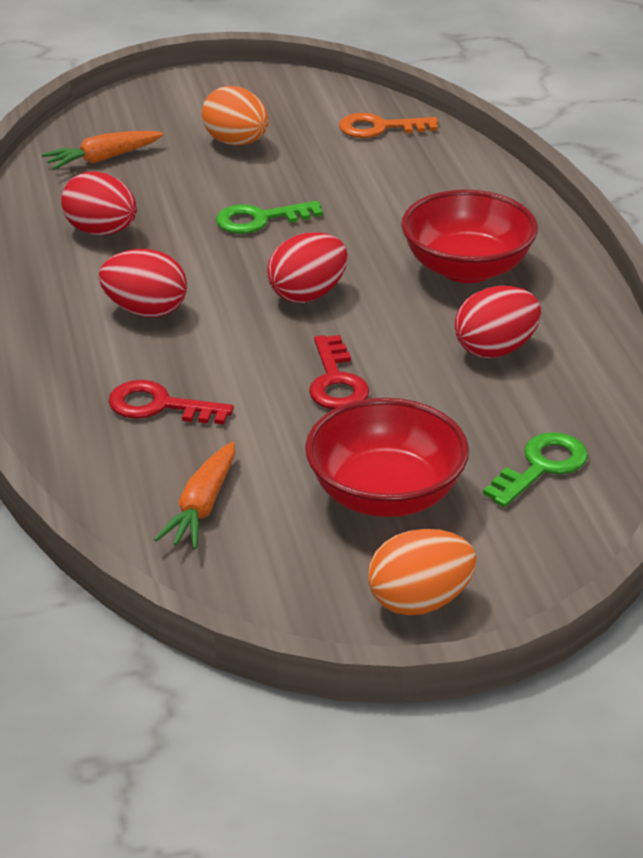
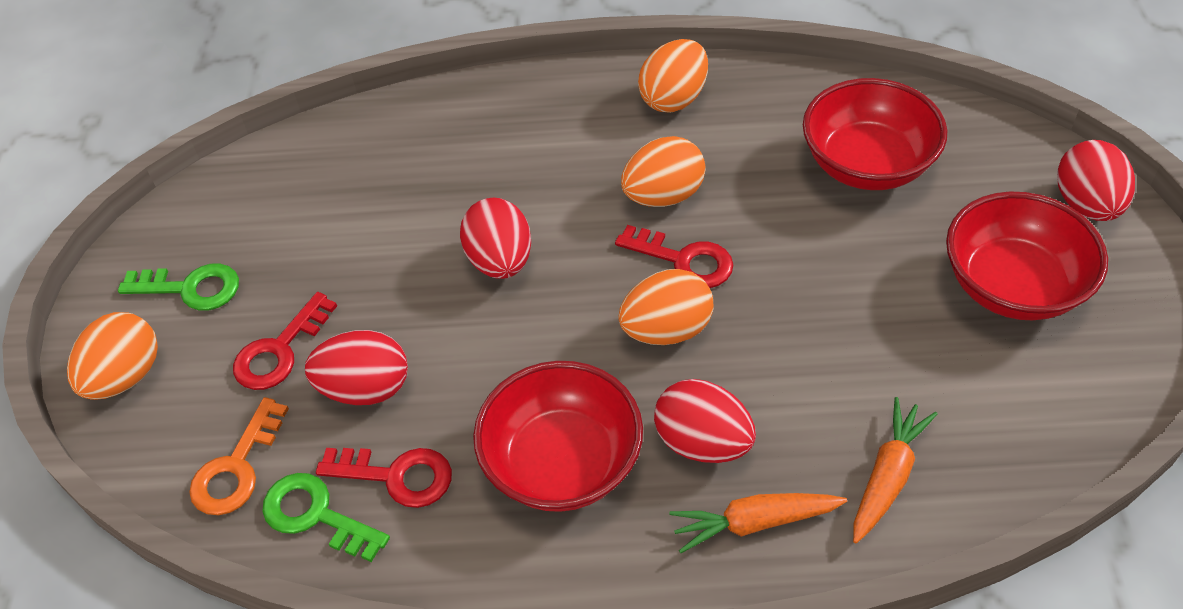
orange egg: 2 -> 4
red bowl: 2 -> 3
red key: 2 -> 3

